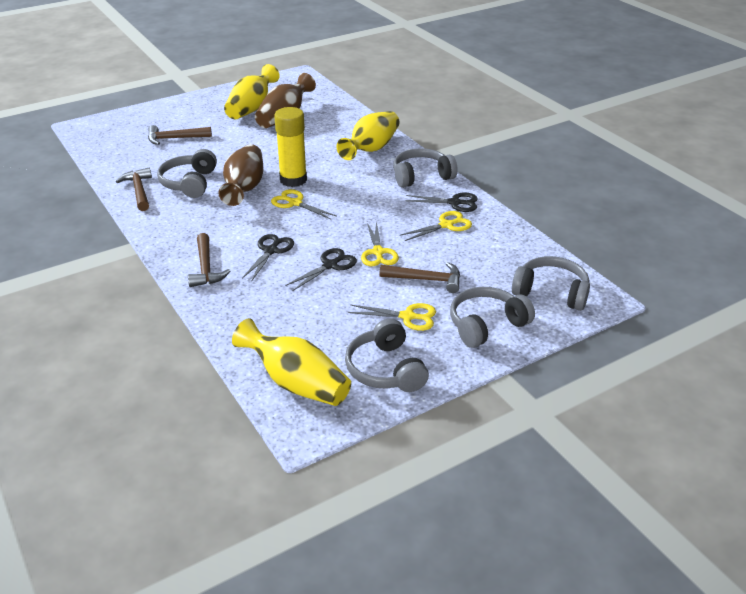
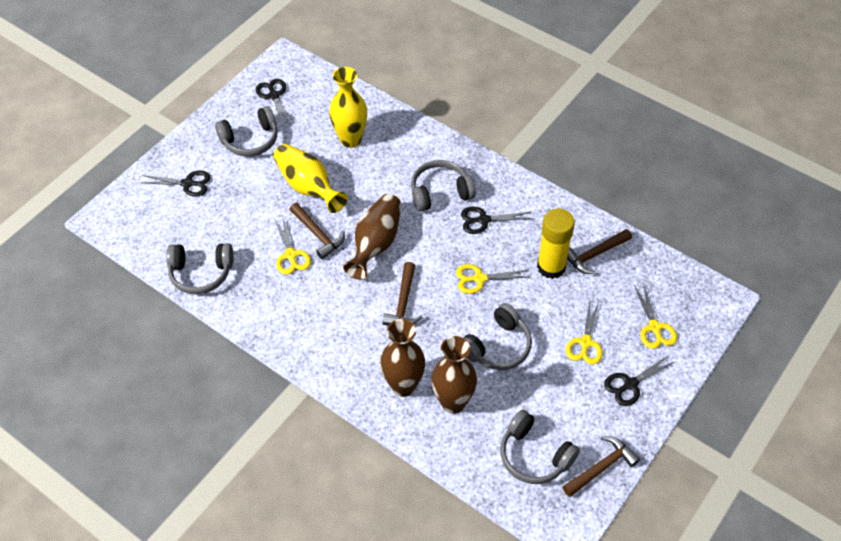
black scissors: 3 -> 4
brown vase: 2 -> 3
yellow vase: 3 -> 2

